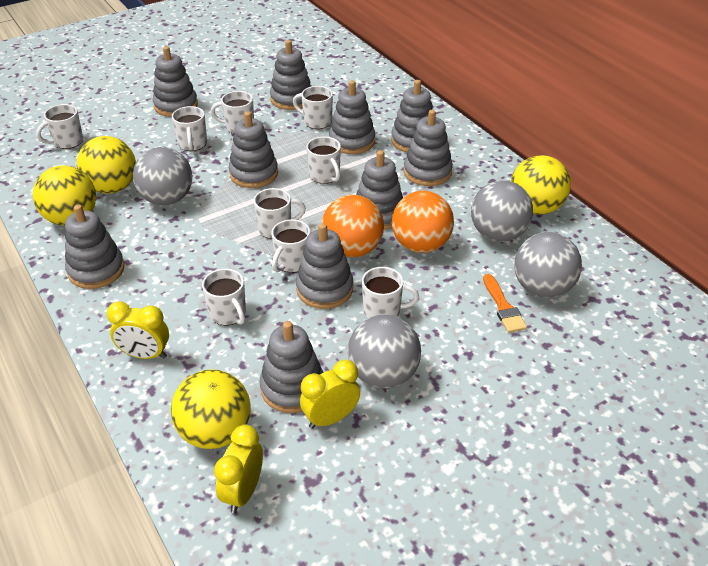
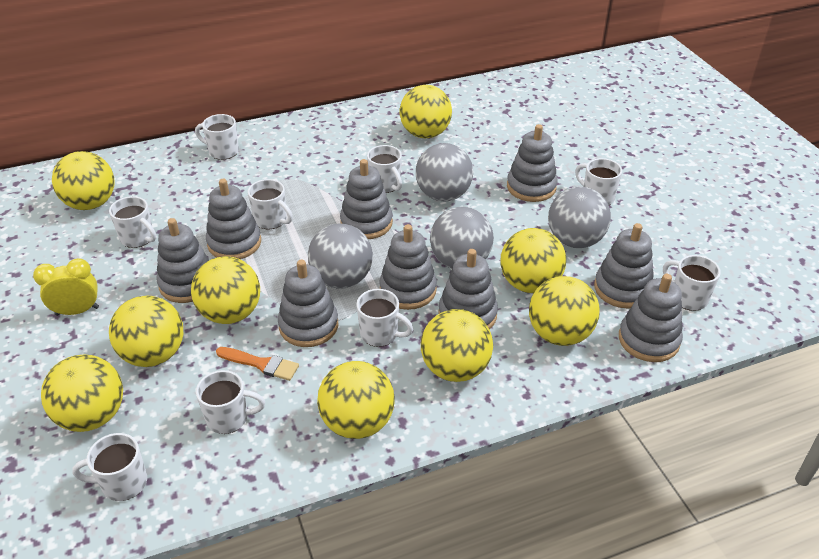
grey stacking toy: 10 -> 9
orange ball: 2 -> 0
yellow ball: 4 -> 9
yellow clock: 3 -> 1

